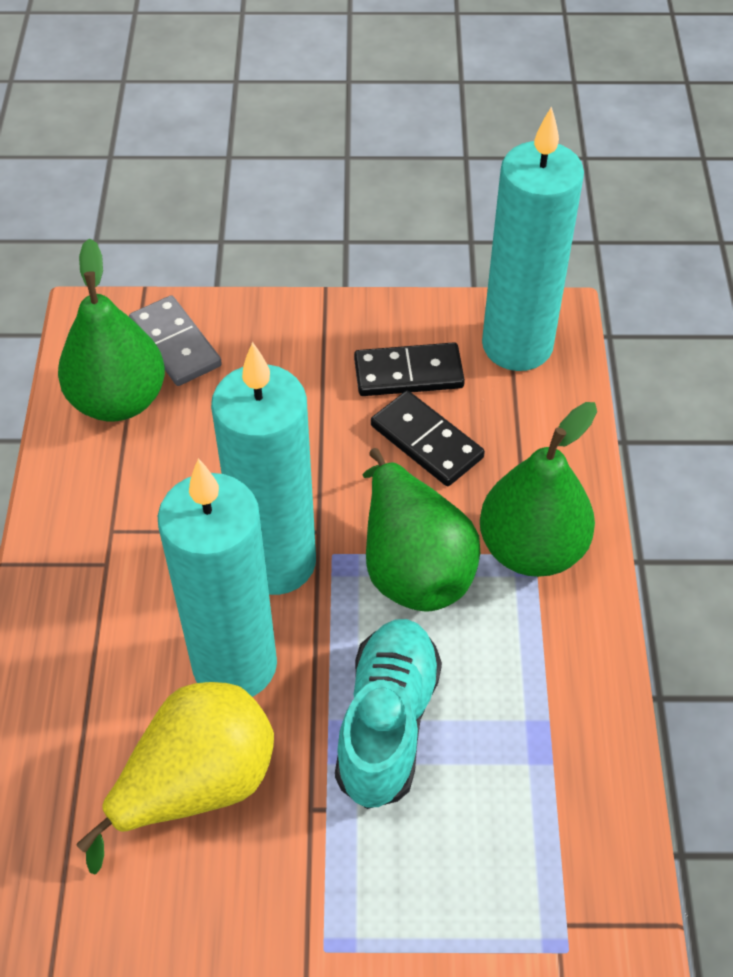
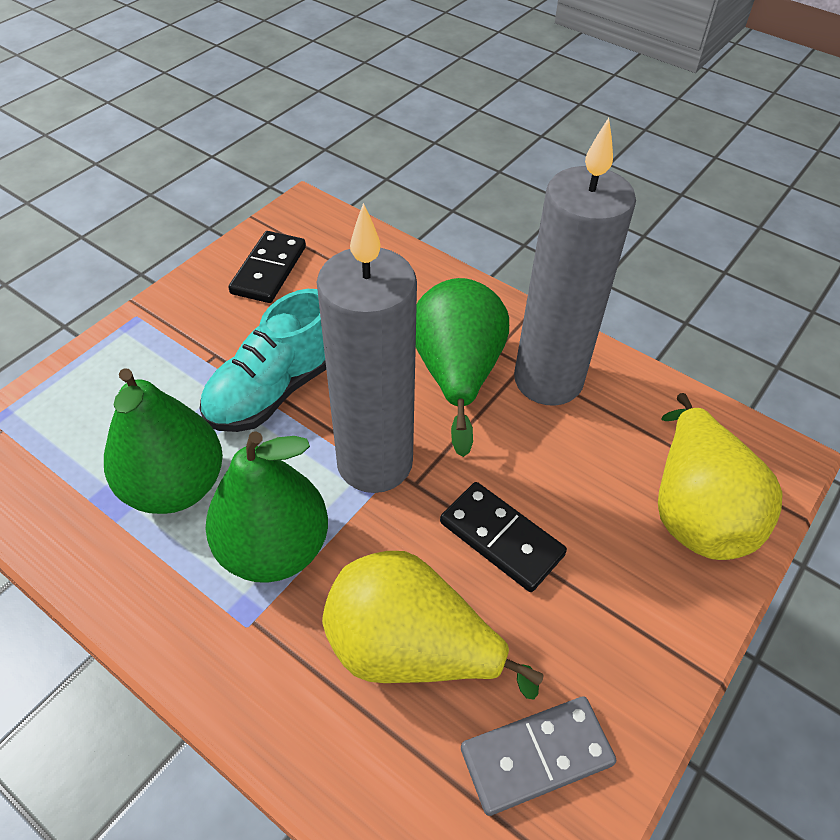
grey candle: 0 -> 2
turquoise candle: 3 -> 0
yellow pear: 1 -> 2

